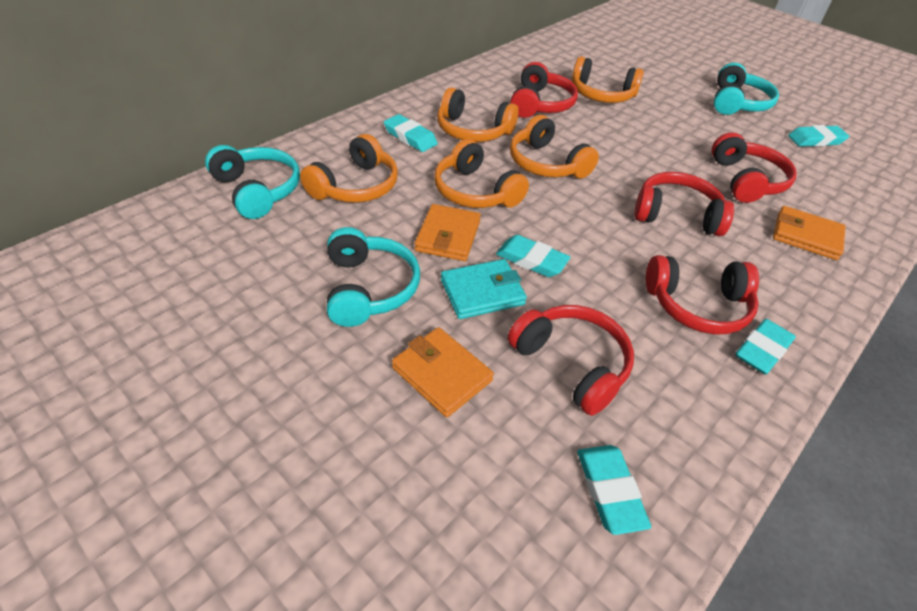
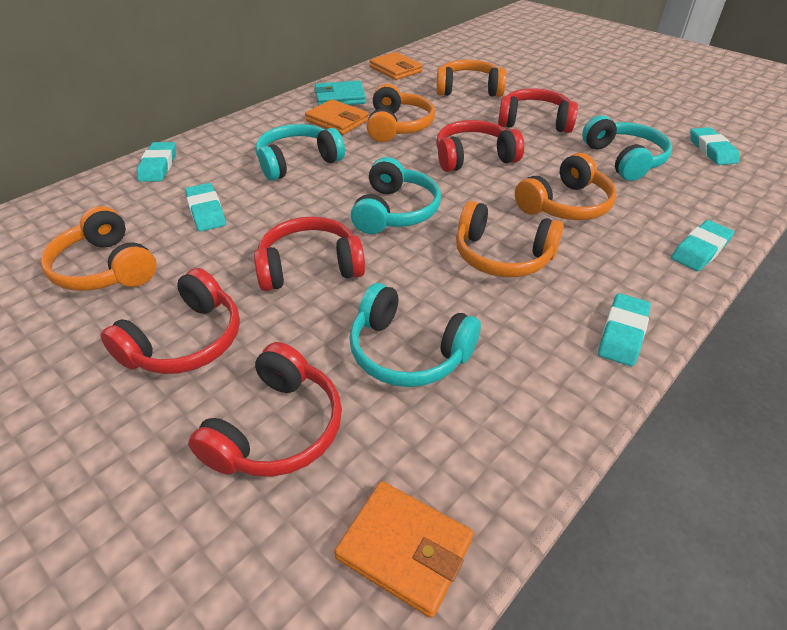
turquoise headphones: 3 -> 4

